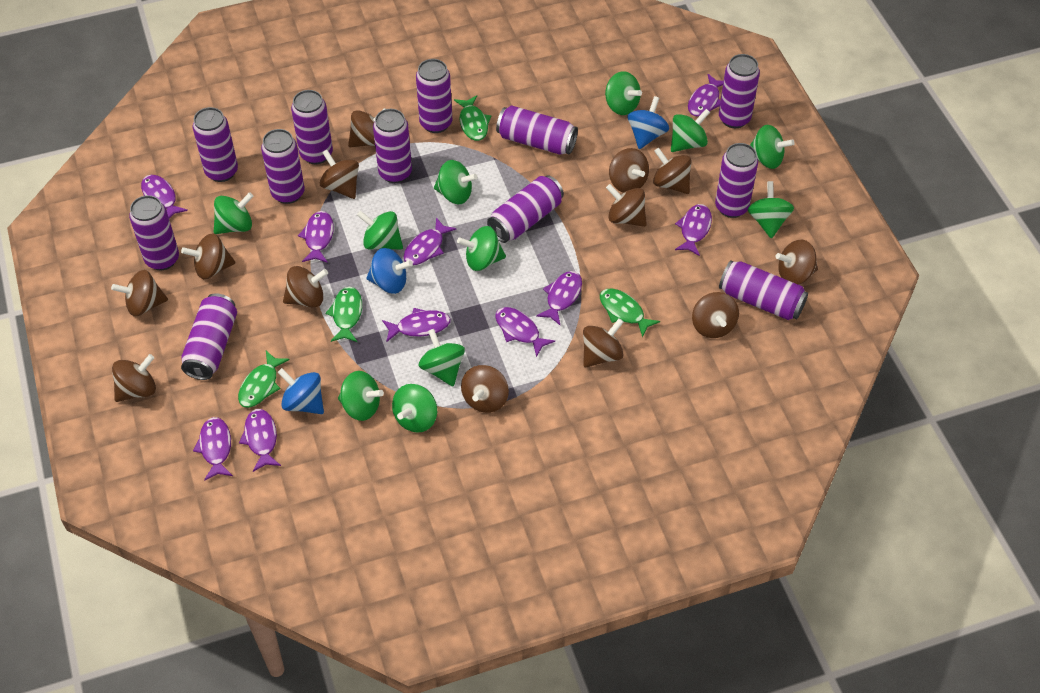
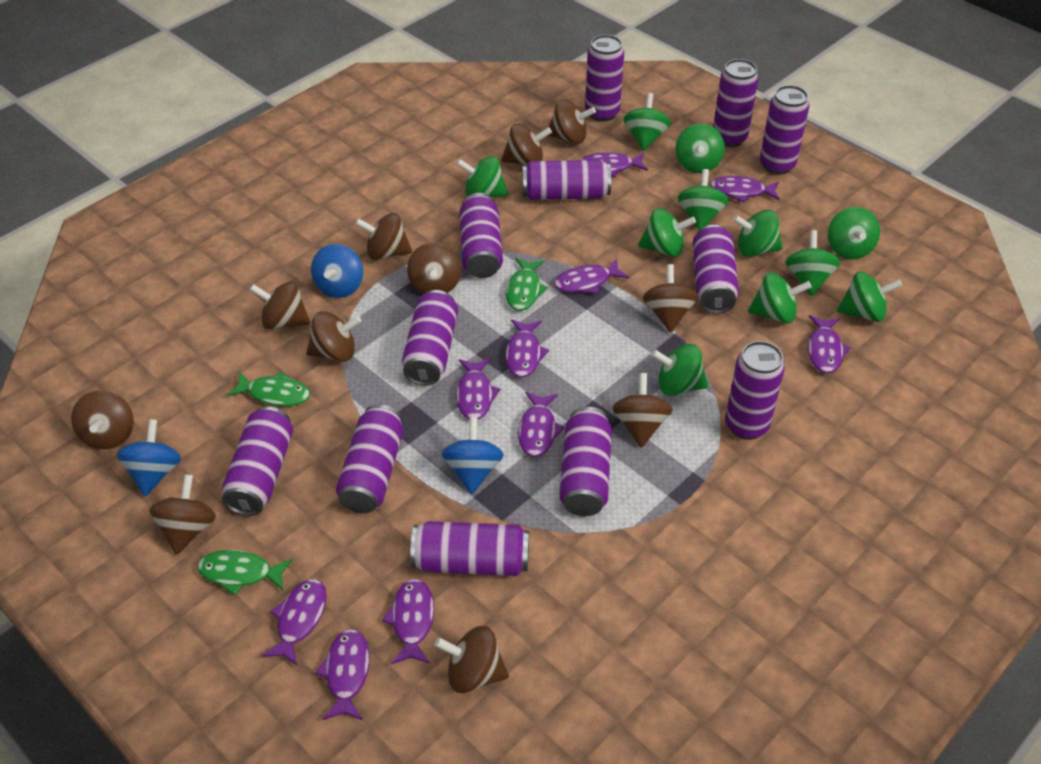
brown spinning top: 13 -> 11
green fish: 4 -> 3

